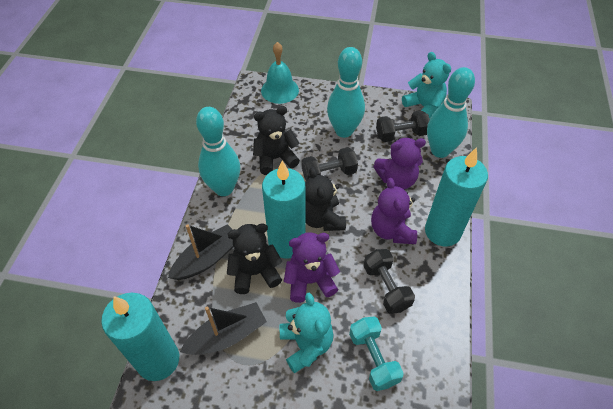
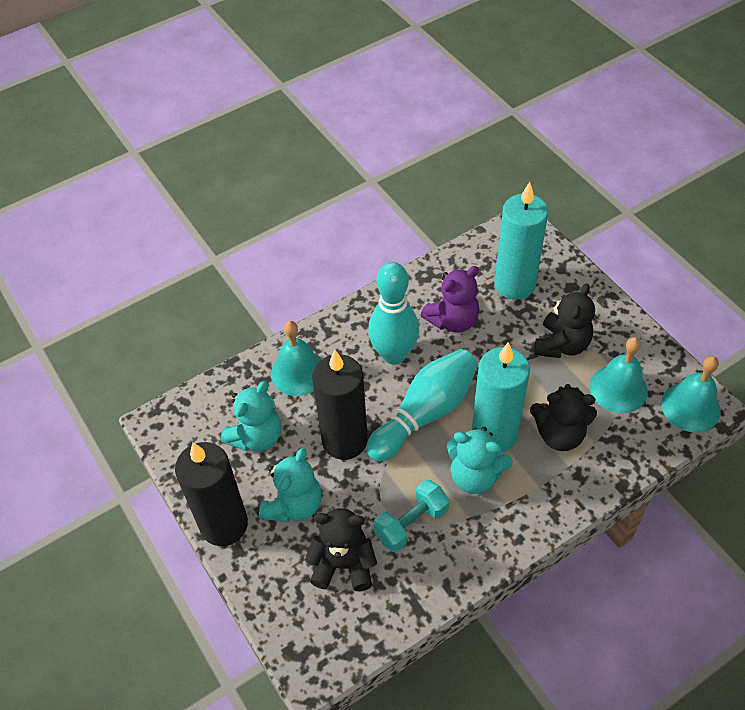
black boat: 2 -> 0
black candle: 0 -> 2
black dumbbell: 3 -> 0
purple teddy bear: 3 -> 1
turquoise bell: 1 -> 3
turquoise bowling pin: 3 -> 2
turquoise candle: 3 -> 2
turquoise teddy bear: 2 -> 3

